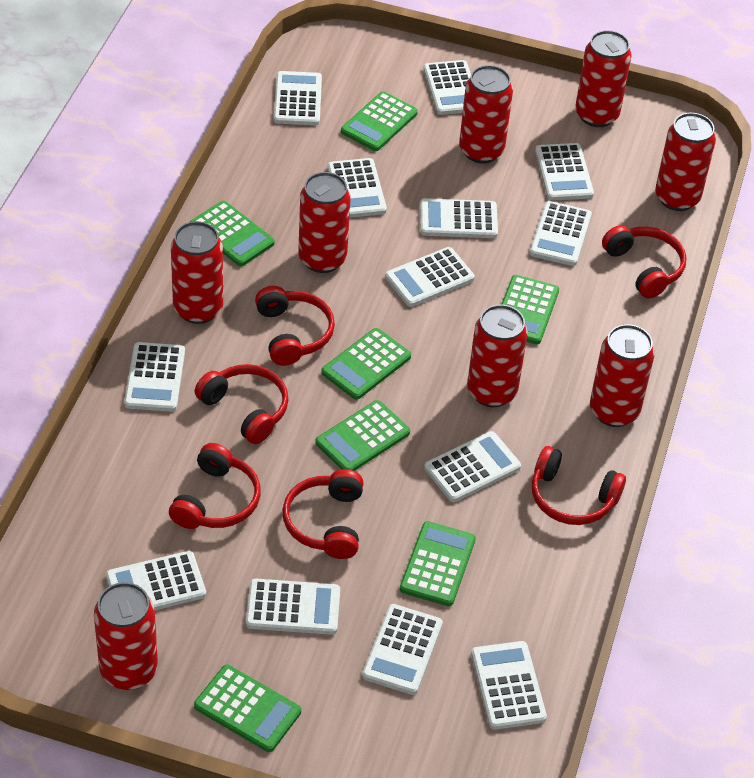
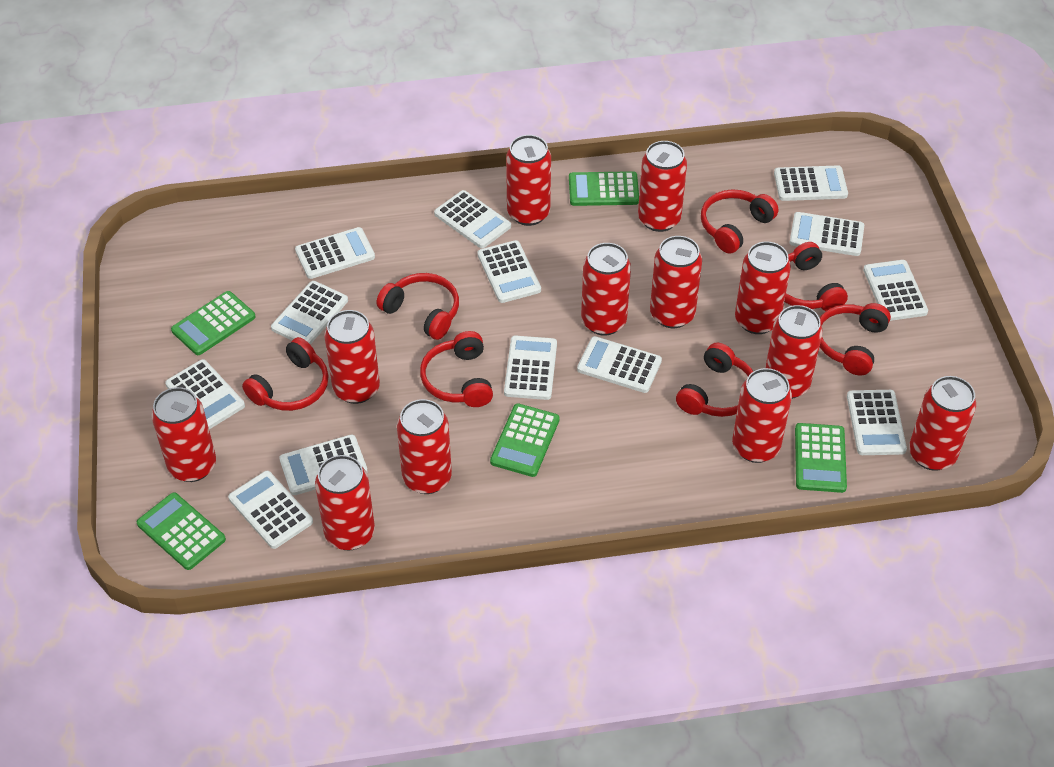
green calculator: 7 -> 5
red can: 8 -> 12
red headphones: 6 -> 7

